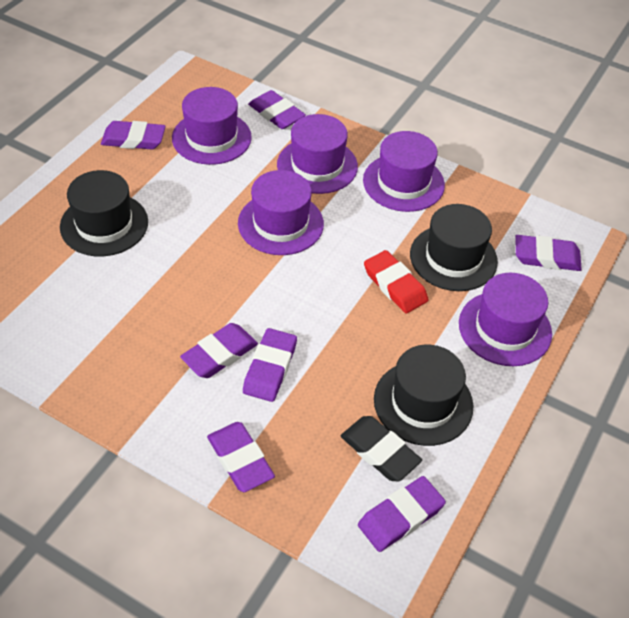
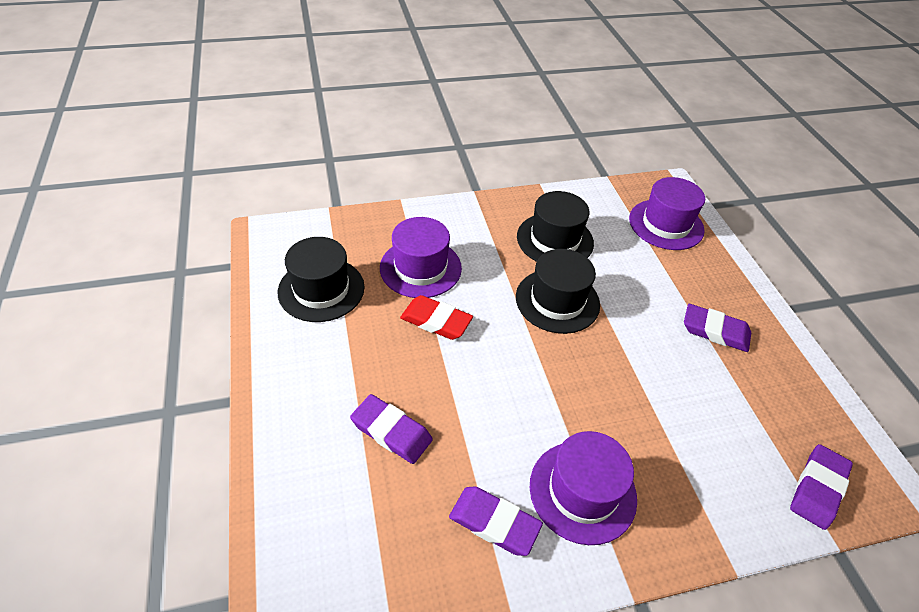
black eraser: 1 -> 0
purple eraser: 7 -> 4
purple hat: 5 -> 3

